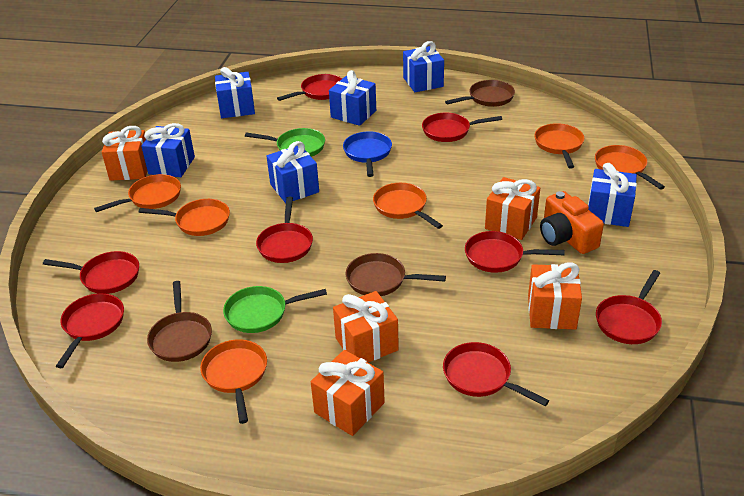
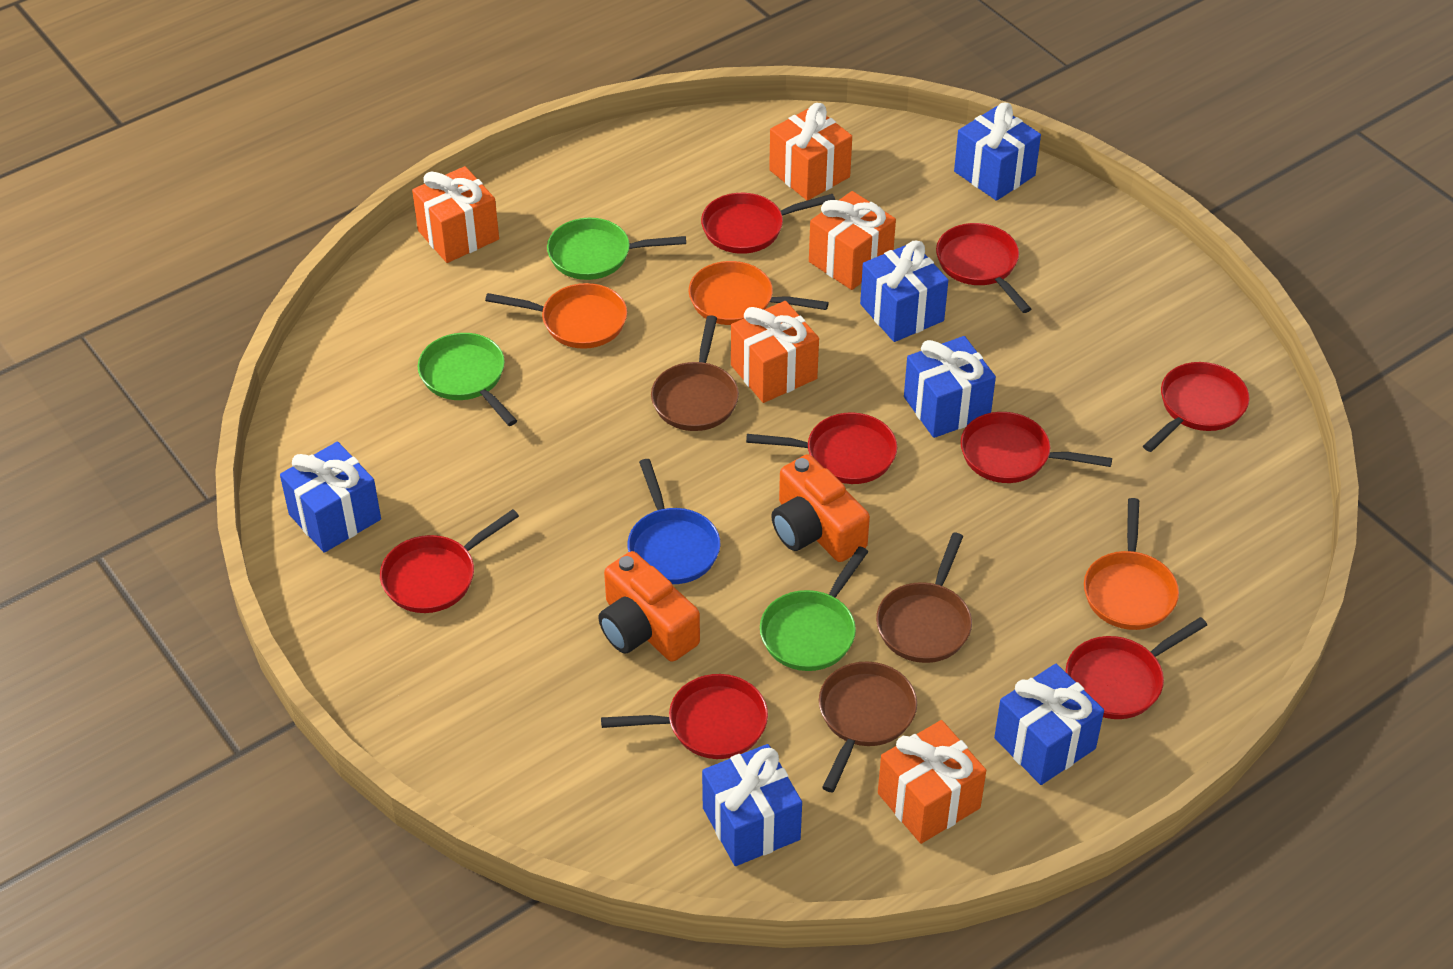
green pan: 2 -> 3
orange camera: 1 -> 2
orange pan: 6 -> 3

